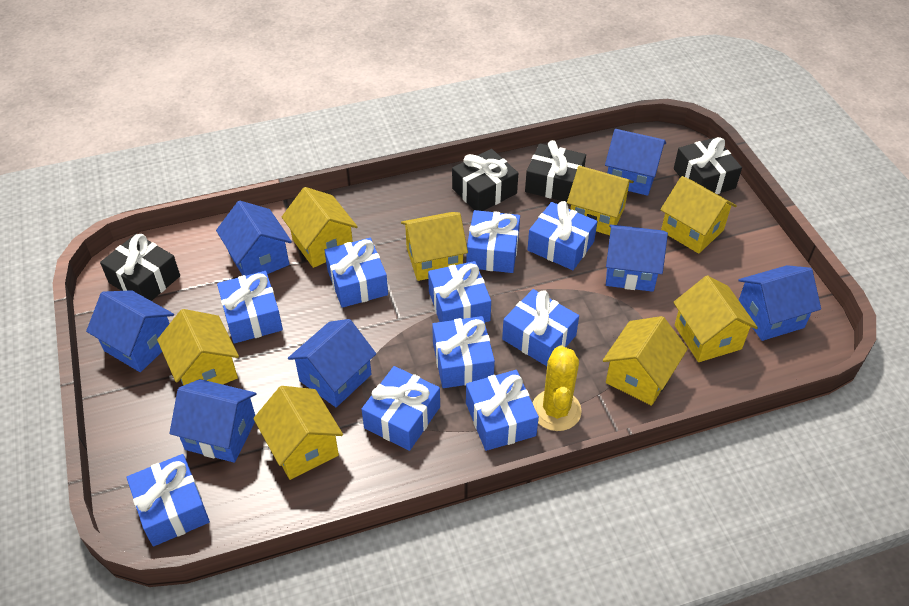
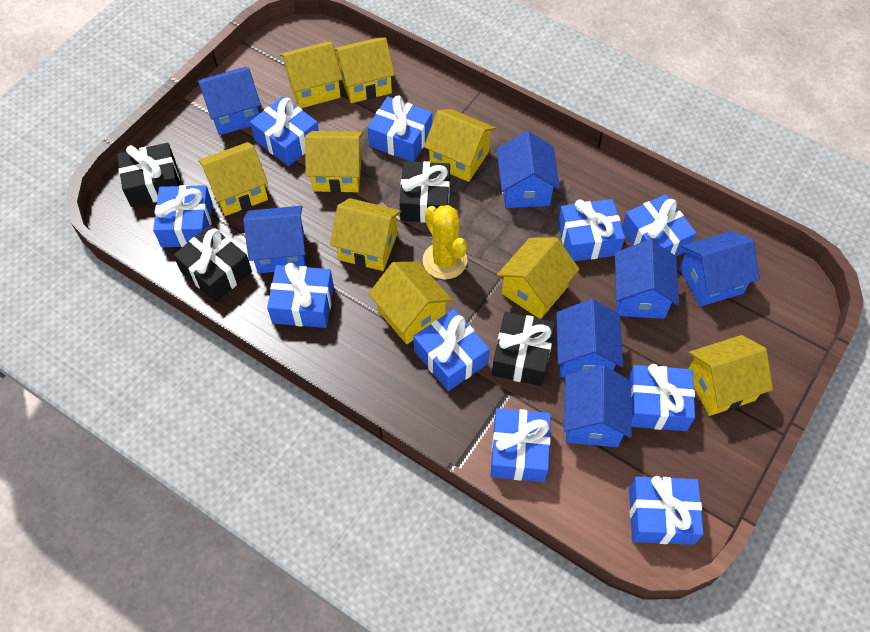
yellow house: 8 -> 9

